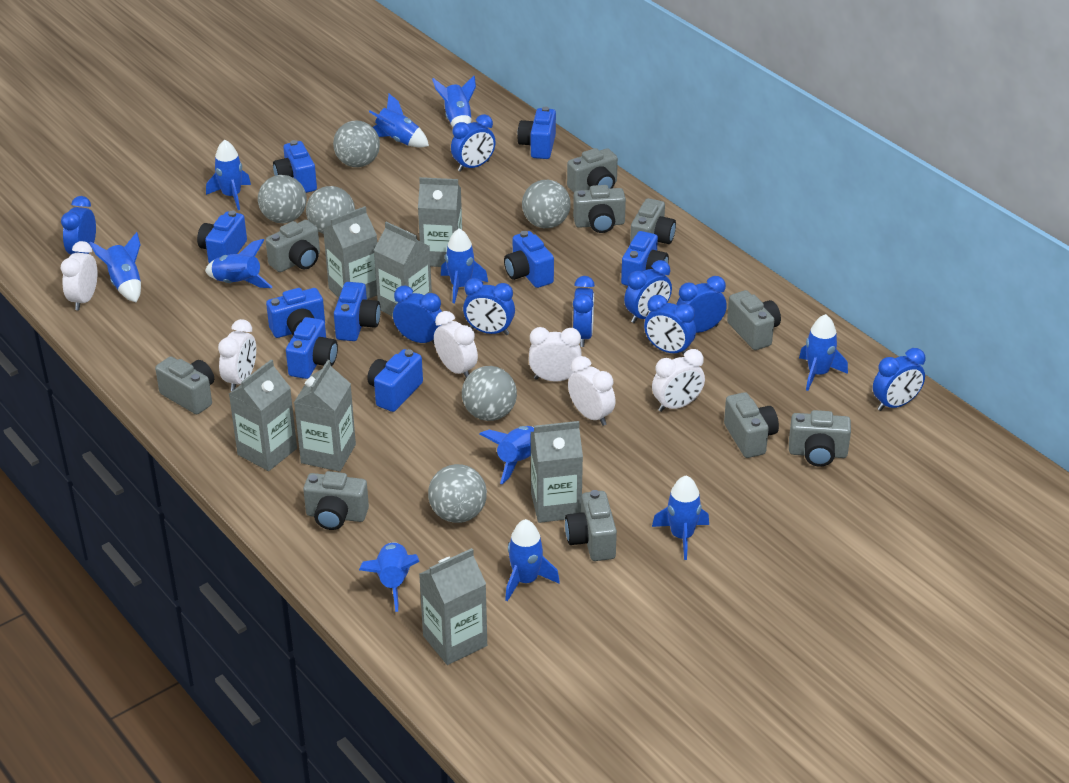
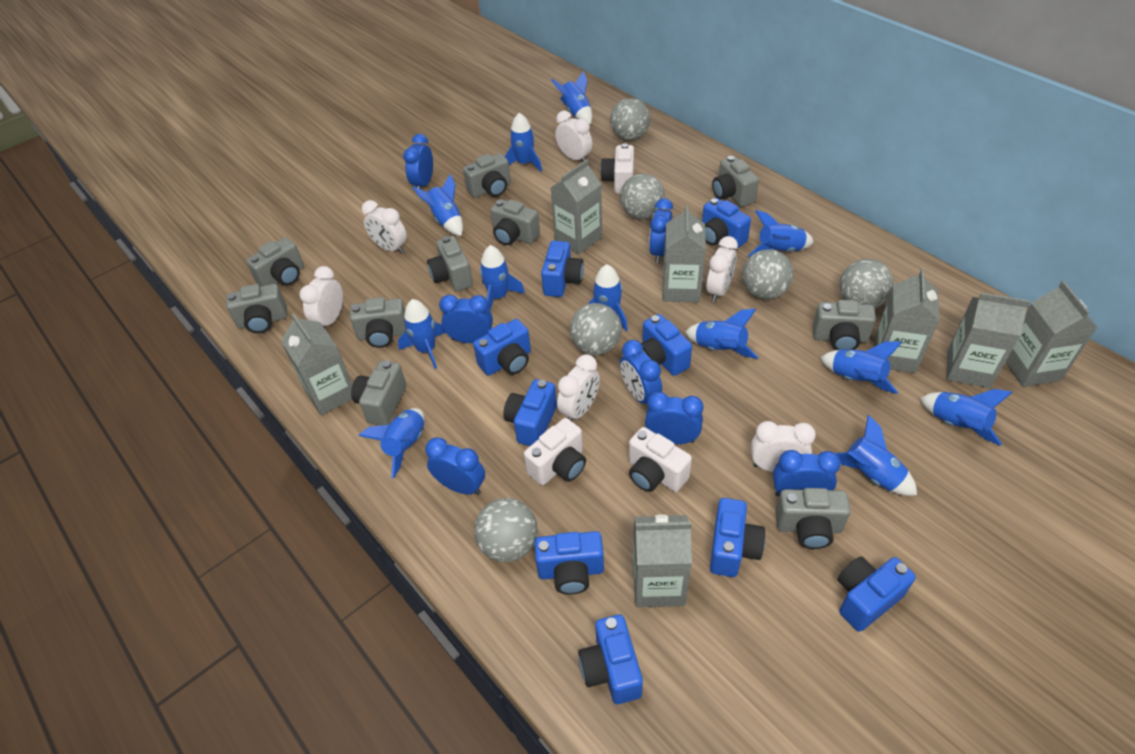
blue clock: 9 -> 7
blue rocket: 11 -> 12
white camera: 0 -> 3

